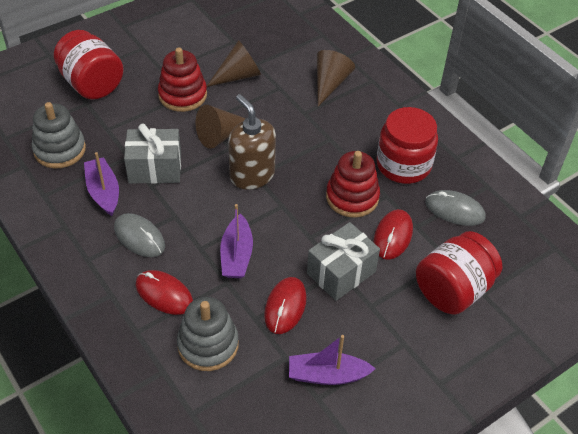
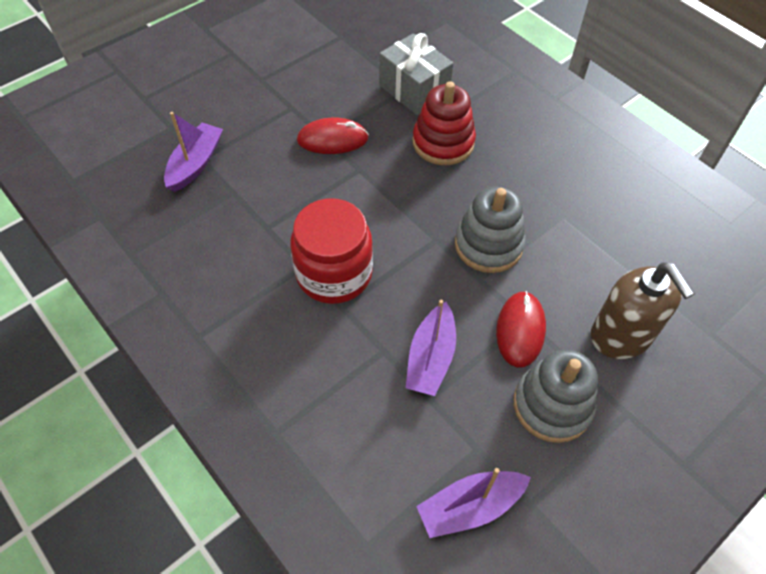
brown cone: 3 -> 0
grey gift: 2 -> 1
grey mouse: 2 -> 0
red jar: 3 -> 1
red mouse: 3 -> 2
red stacking toy: 2 -> 1

